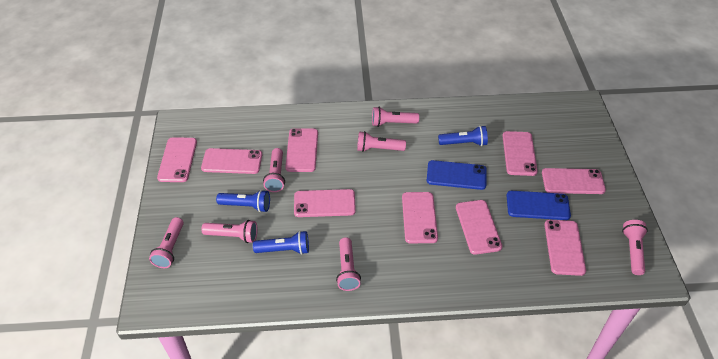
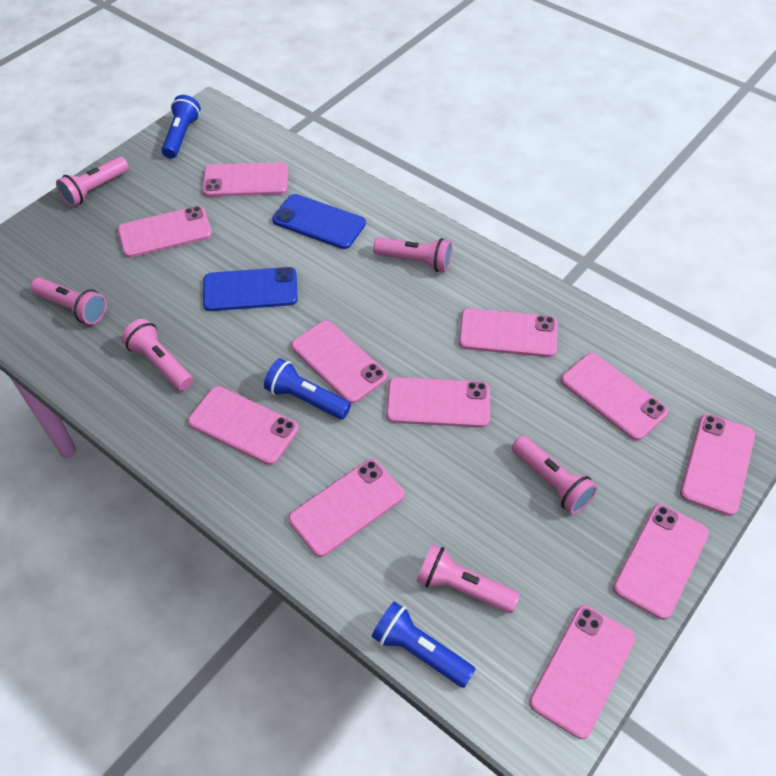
pink flashlight: 7 -> 6
pink phone: 9 -> 11

